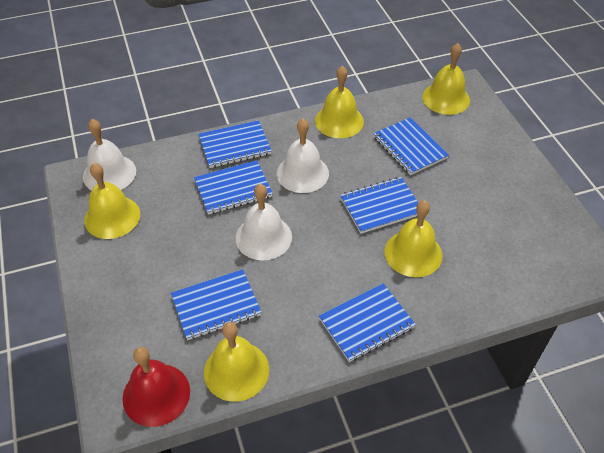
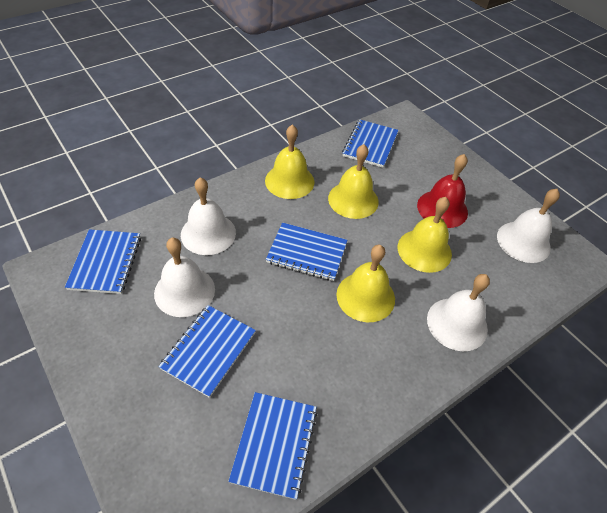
blue notebook: 6 -> 5
white bell: 3 -> 4
yellow bell: 5 -> 4

